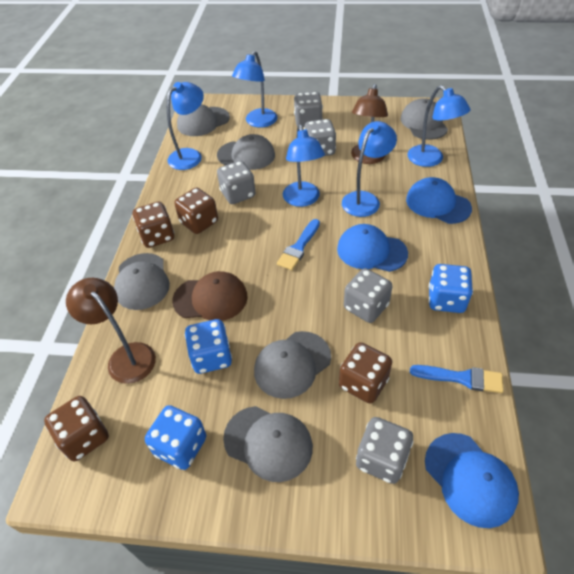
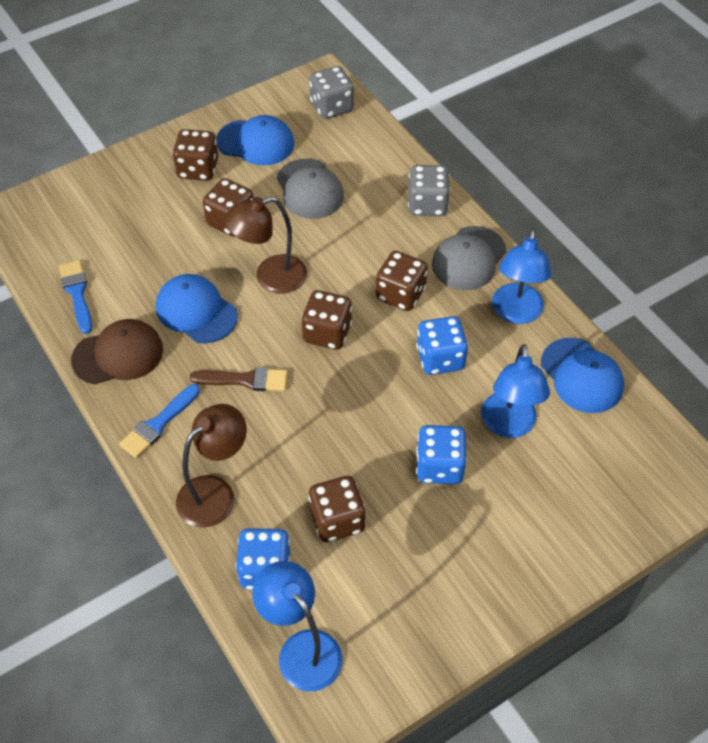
blue lamp: 5 -> 3
brown brush: 0 -> 1
brown dice: 4 -> 5
grey cap: 6 -> 2
grey dice: 5 -> 2

